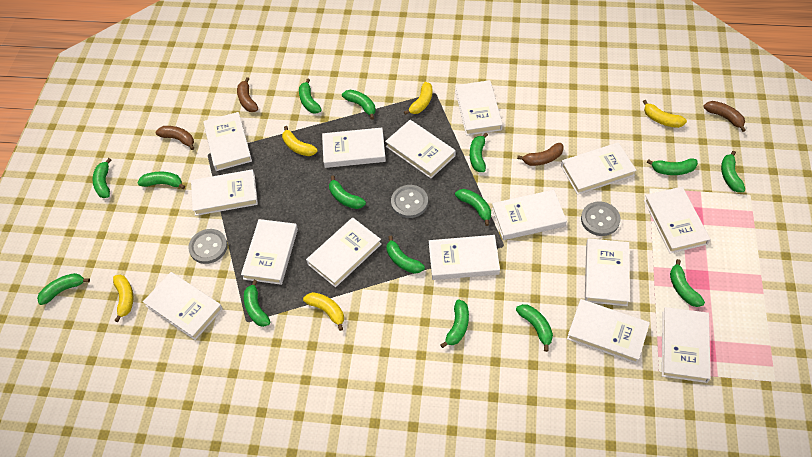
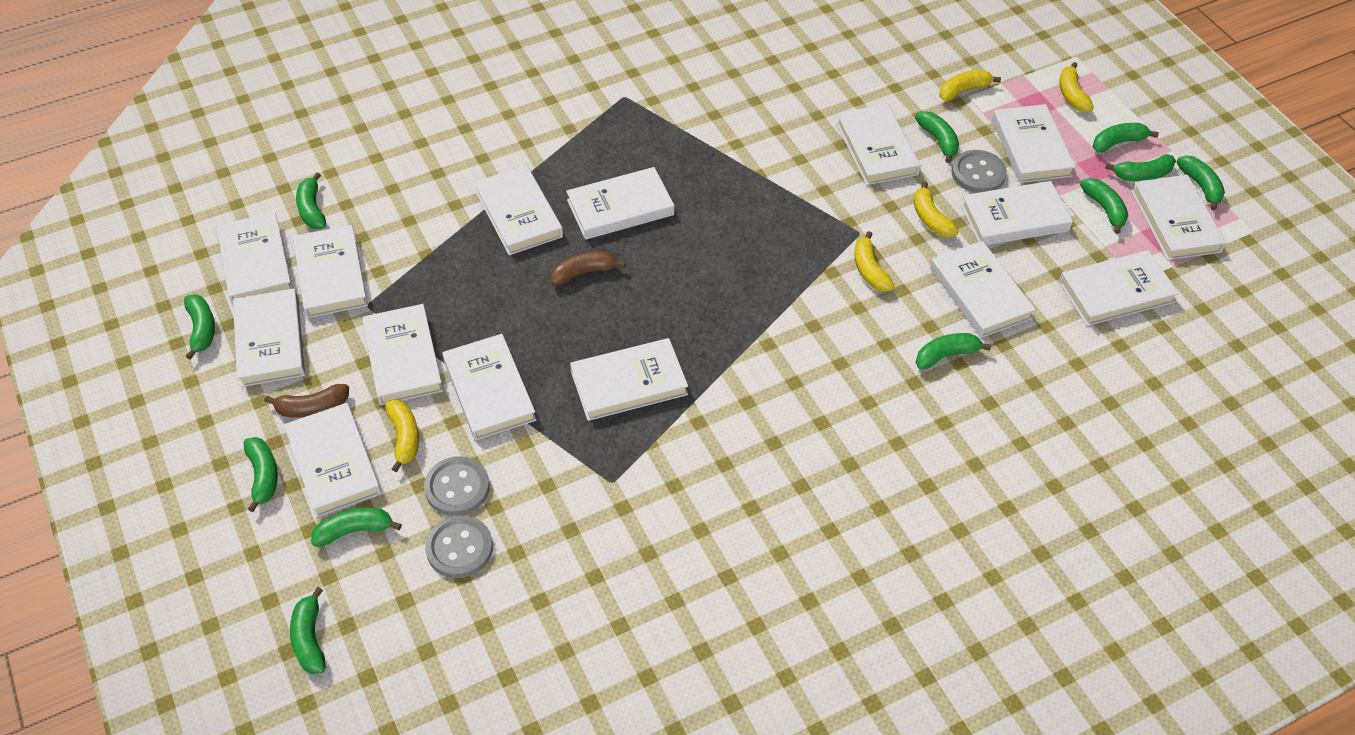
brown banana: 4 -> 2
green banana: 15 -> 11

